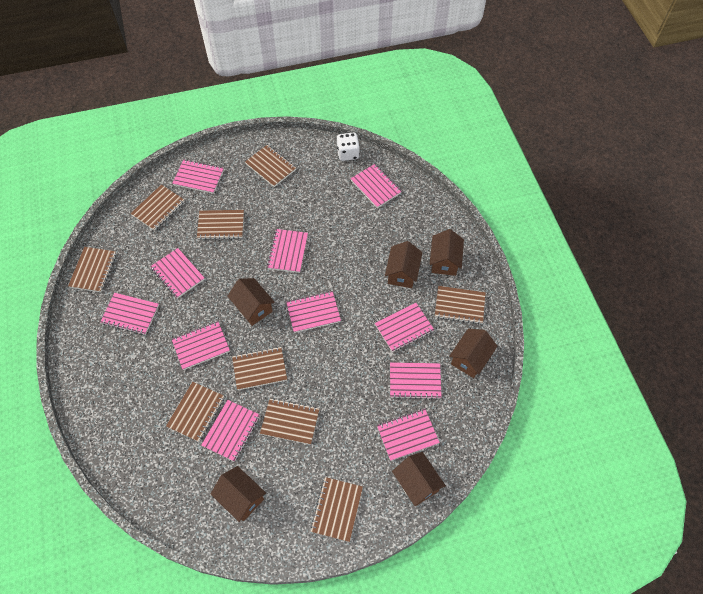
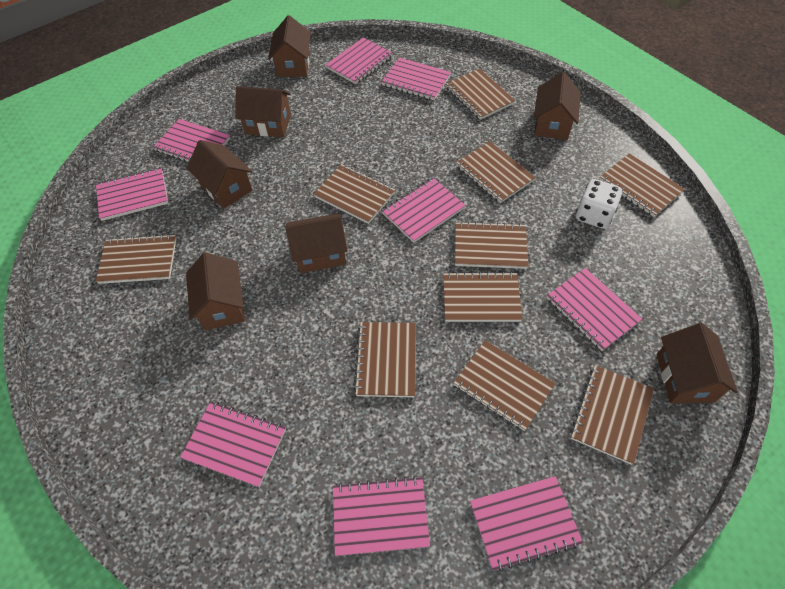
brown house: 6 -> 7
brown notebook: 9 -> 10
pink notebook: 11 -> 9

